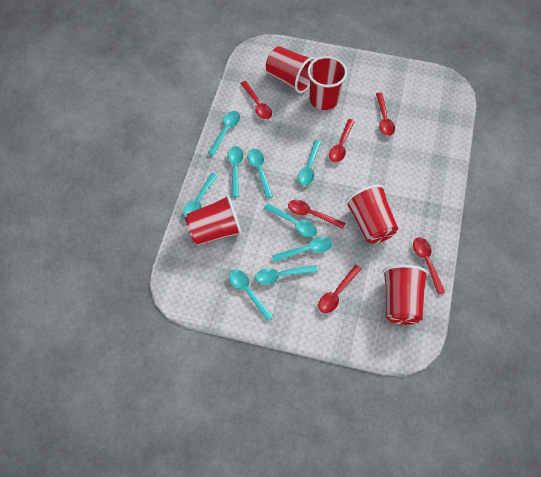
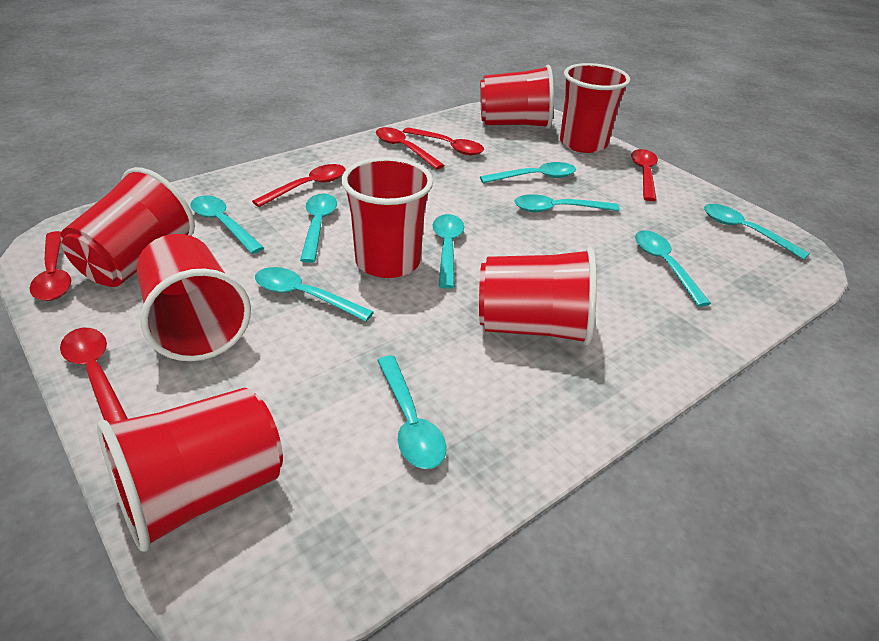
red cup: 5 -> 7

